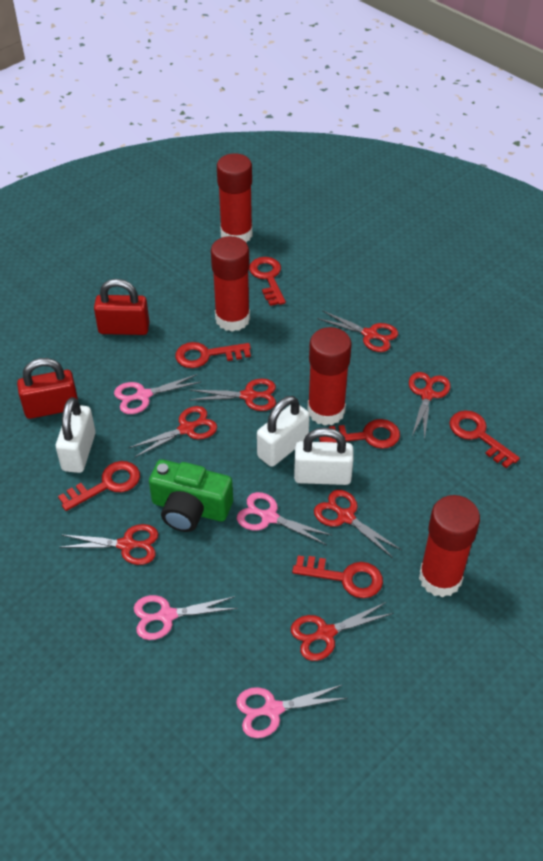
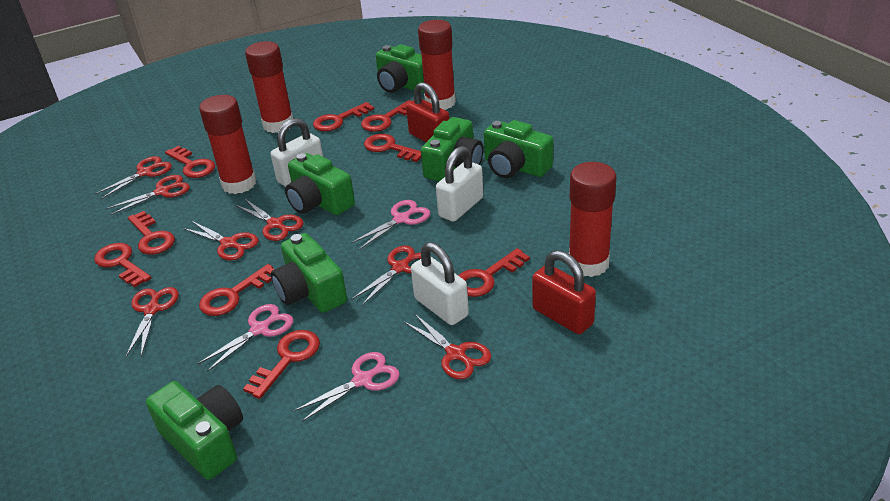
green camera: 1 -> 6
pink scissors: 4 -> 3
red key: 6 -> 9

